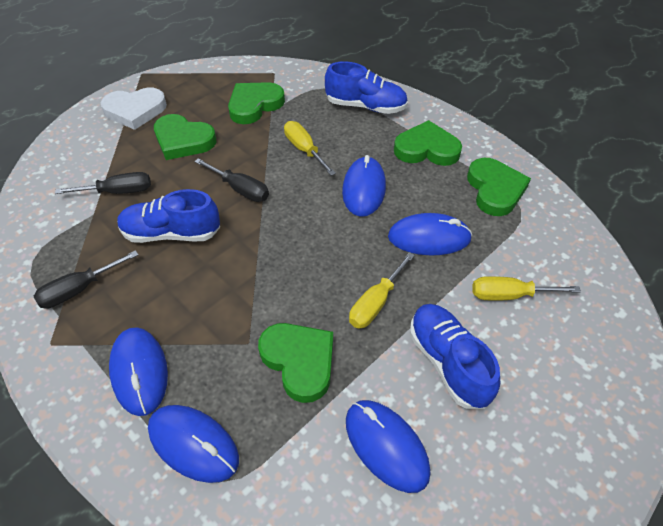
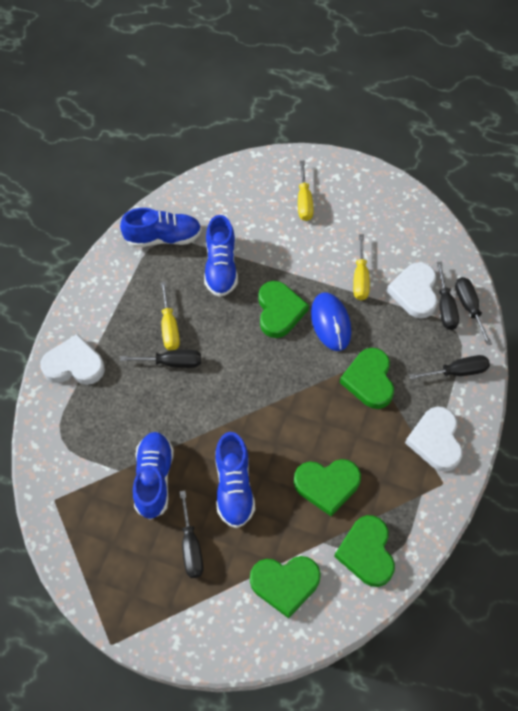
black screwdriver: 3 -> 5
blue mouse: 5 -> 1
blue shoe: 3 -> 4
white heart: 1 -> 3

